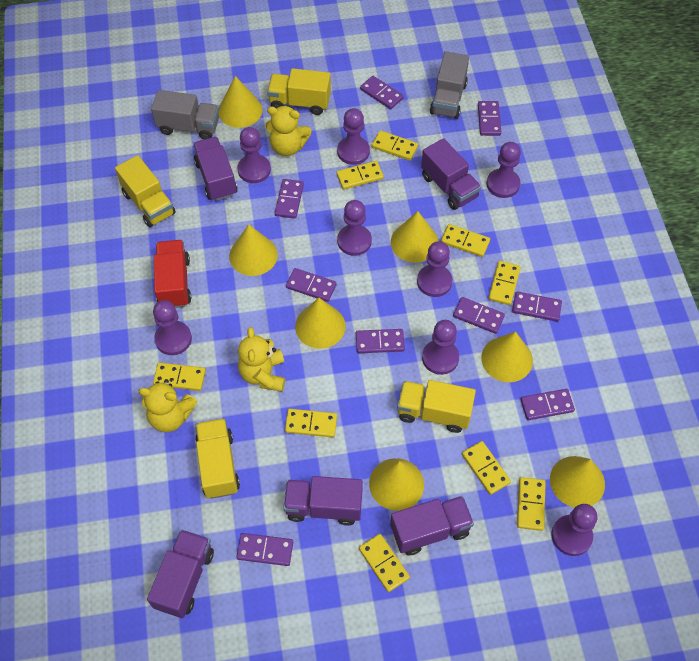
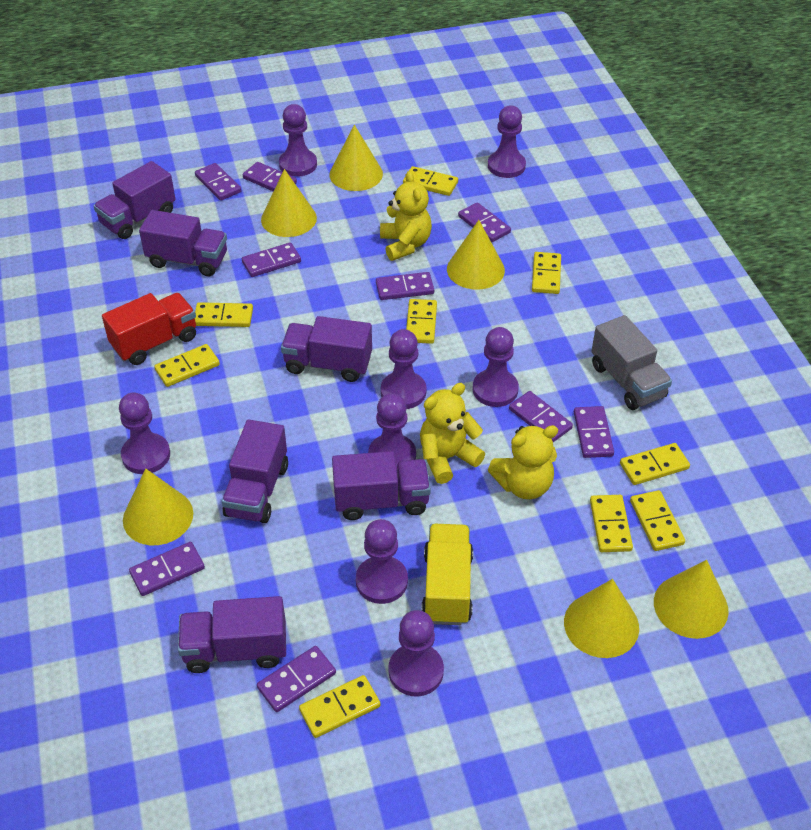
grey truck: 2 -> 1
purple truck: 5 -> 6
yellow cone: 7 -> 6
yellow truck: 4 -> 1

